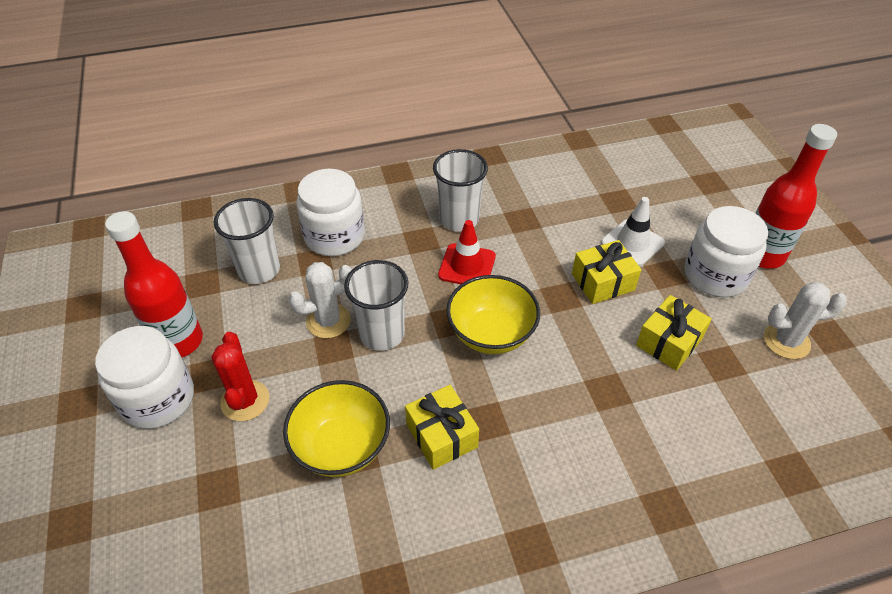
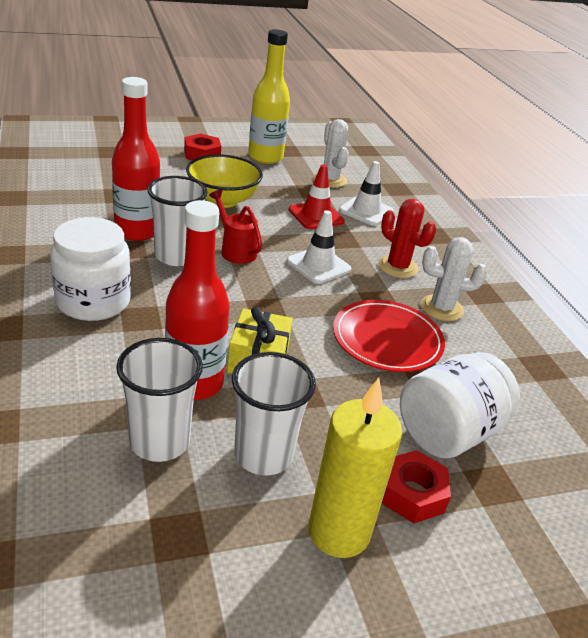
red nut: 0 -> 2
red plate: 0 -> 1
red watering can: 0 -> 1
white jar: 3 -> 2
white traffic cone: 1 -> 2
yellow bottle: 0 -> 1
yellow bowl: 2 -> 1
yellow candle: 0 -> 1
yellow gift: 3 -> 1

